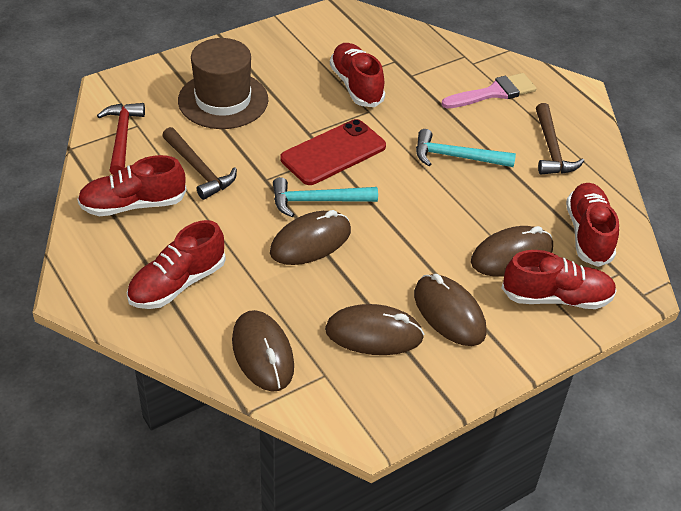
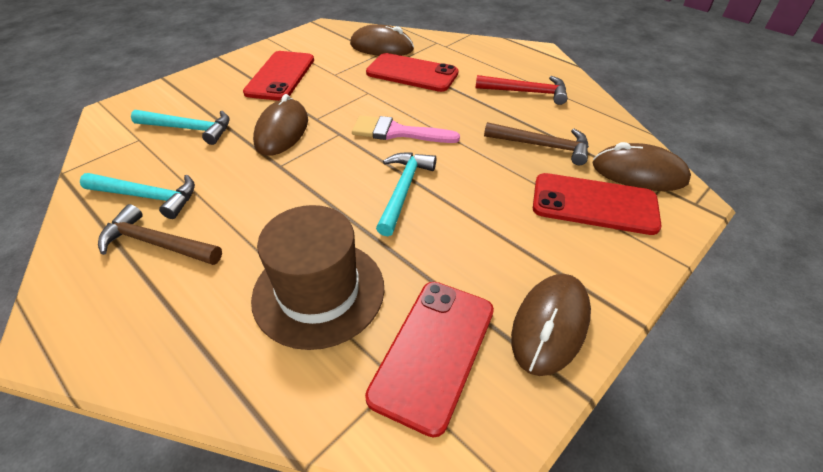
brown mouse: 5 -> 4
red phone: 1 -> 4
red shoe: 5 -> 0
turquoise hammer: 2 -> 3

